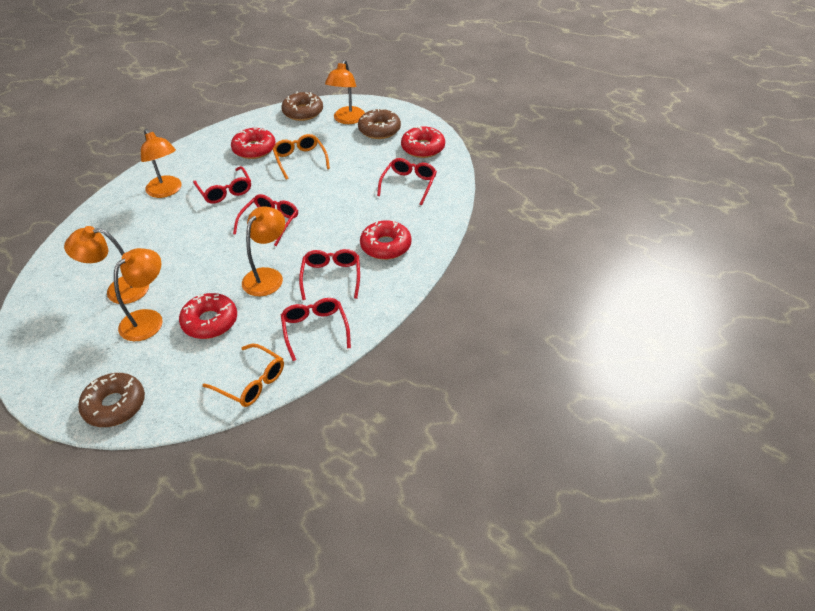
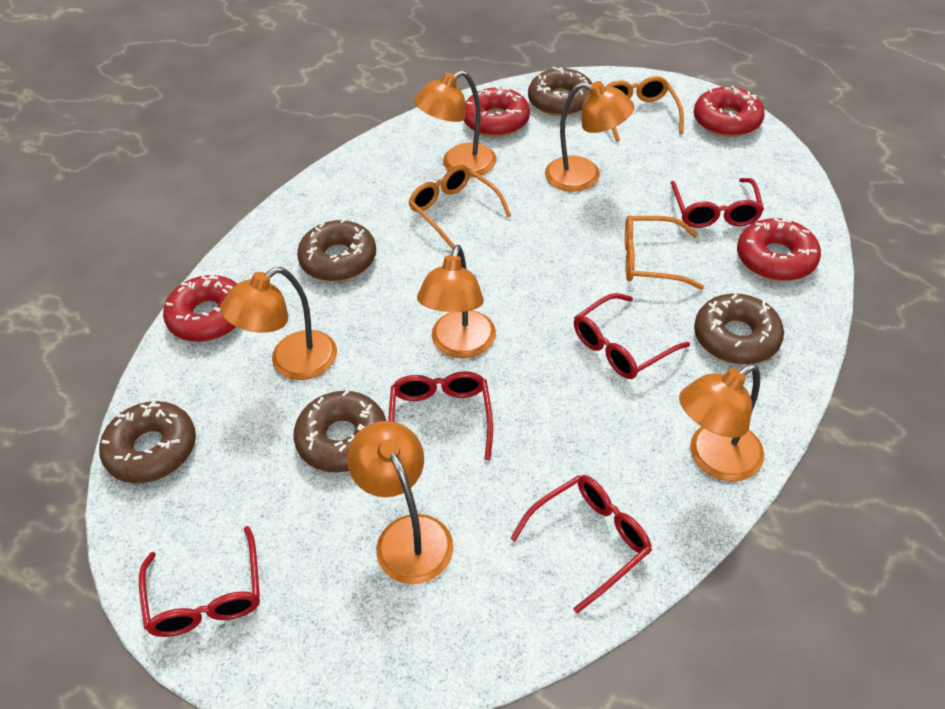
brown donut: 3 -> 5
orange glasses: 2 -> 3
orange lamp: 5 -> 6

